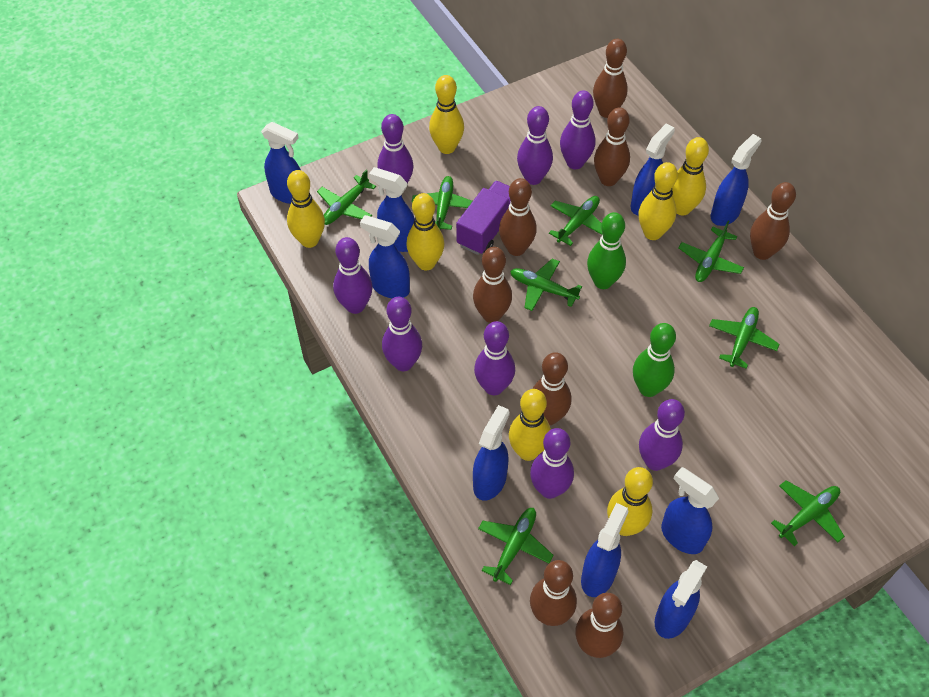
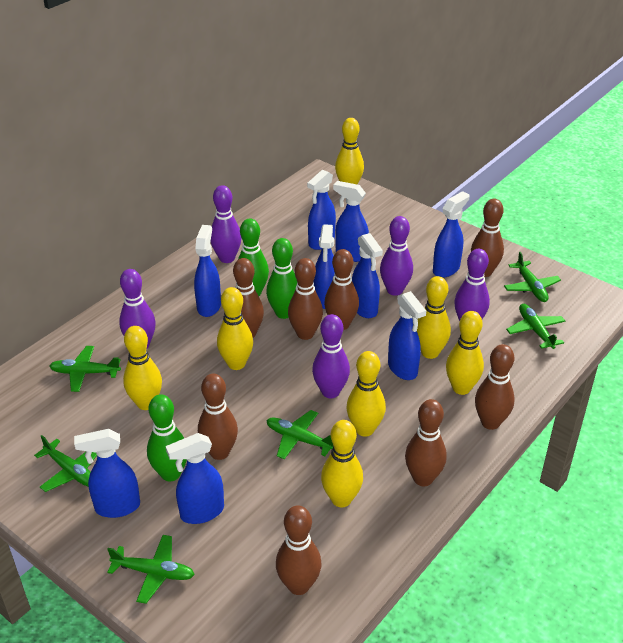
green bowling pin: 2 -> 3
green plane: 8 -> 6
purple bowling pin: 8 -> 5
purple truck: 1 -> 0

